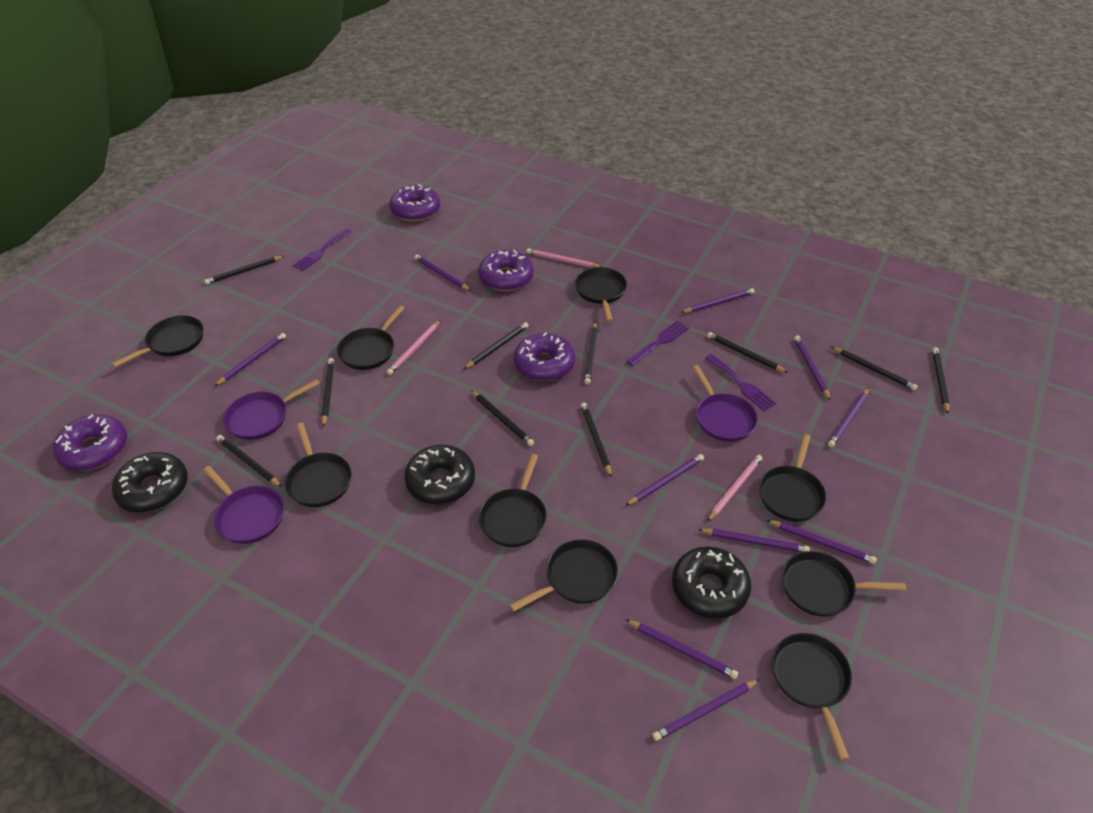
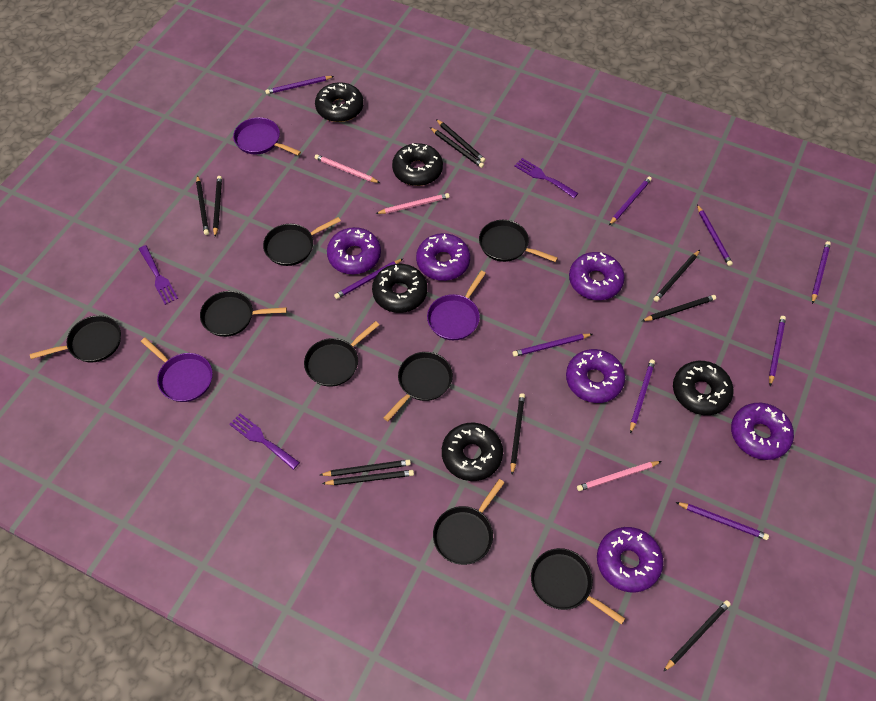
black donut: 3 -> 5
black pan: 9 -> 8
purple donut: 4 -> 6
purple pencil: 10 -> 9

